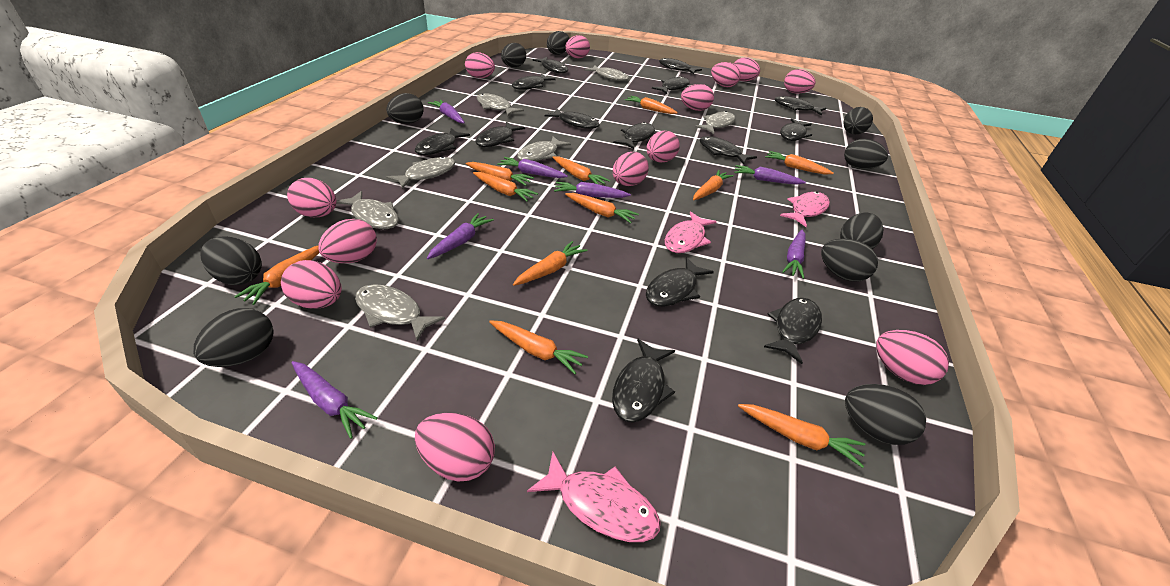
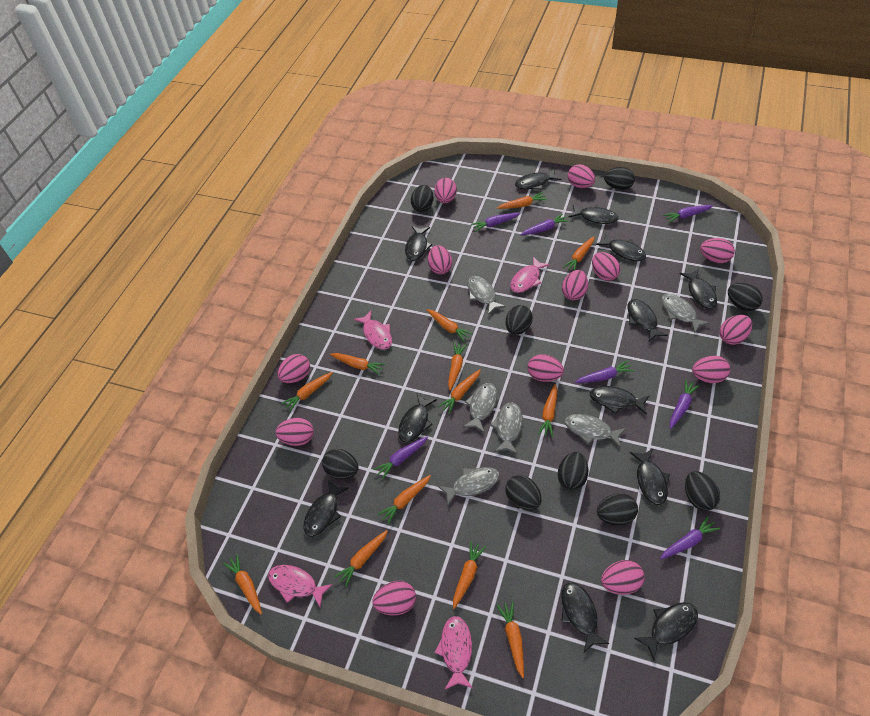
black egg: 10 -> 9
black fish: 14 -> 12
grey fish: 7 -> 6
orange carrot: 11 -> 13
pink fish: 3 -> 4

